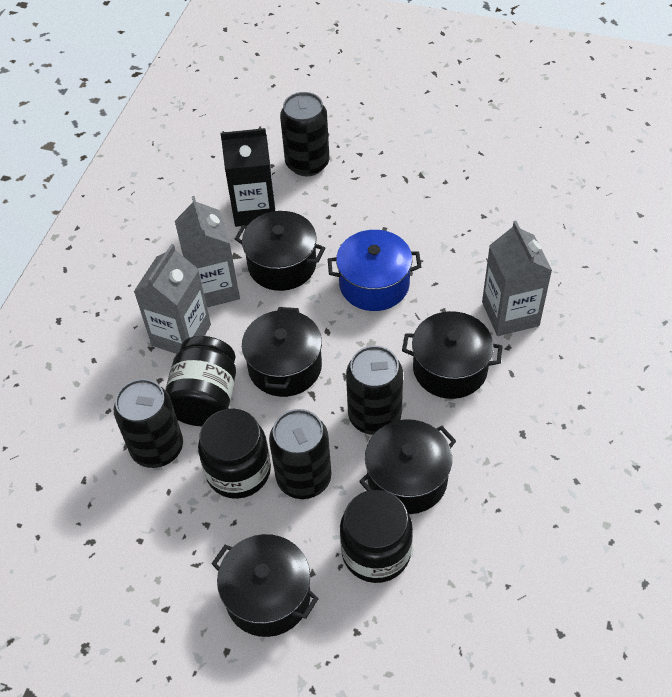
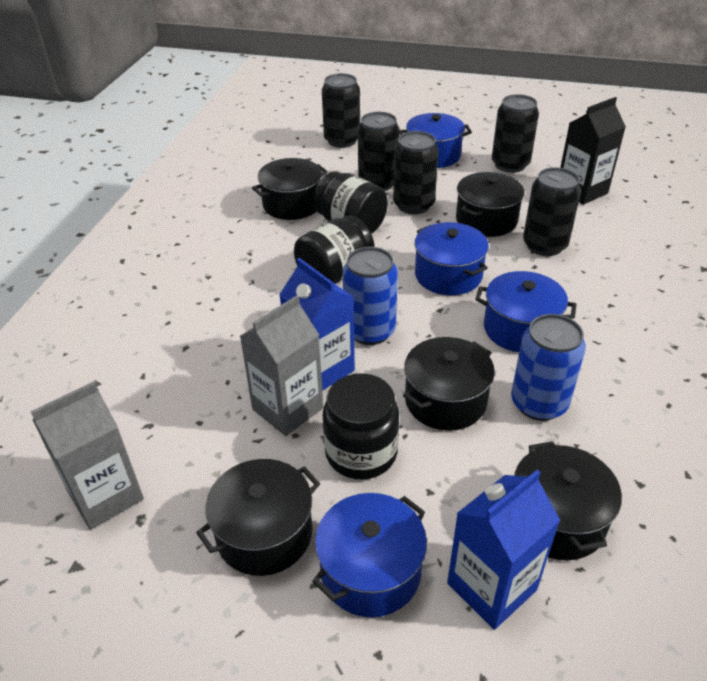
black can: 4 -> 5
blue can: 0 -> 2
blue carton: 0 -> 2
blue pot: 1 -> 4
grey carton: 3 -> 2

